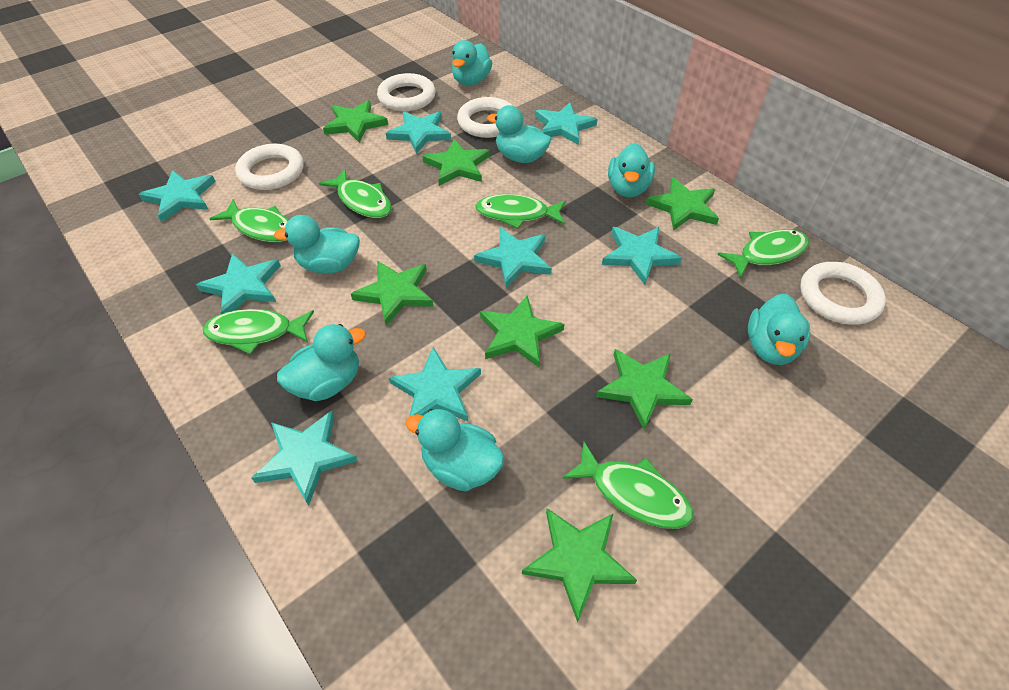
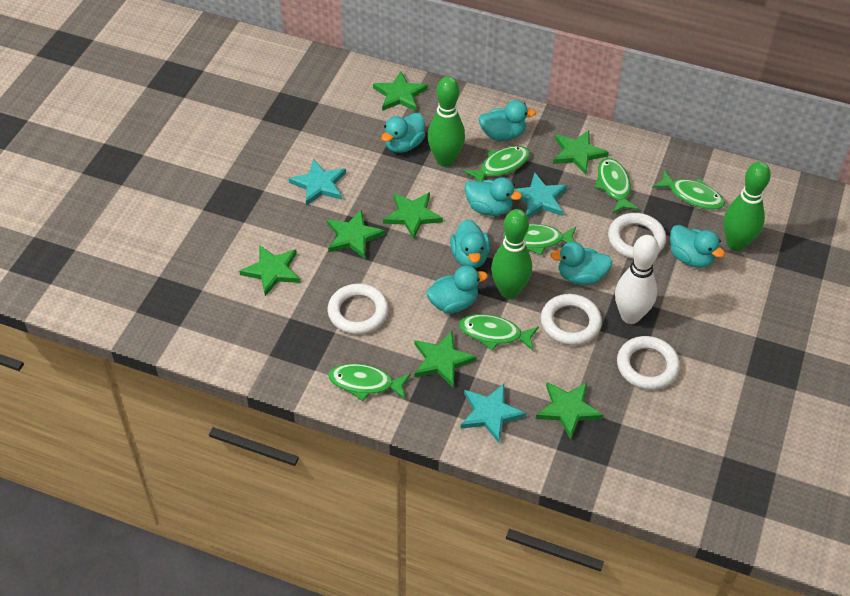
green bowling pin: 0 -> 3
turquoise star: 8 -> 3
white bowling pin: 0 -> 1

